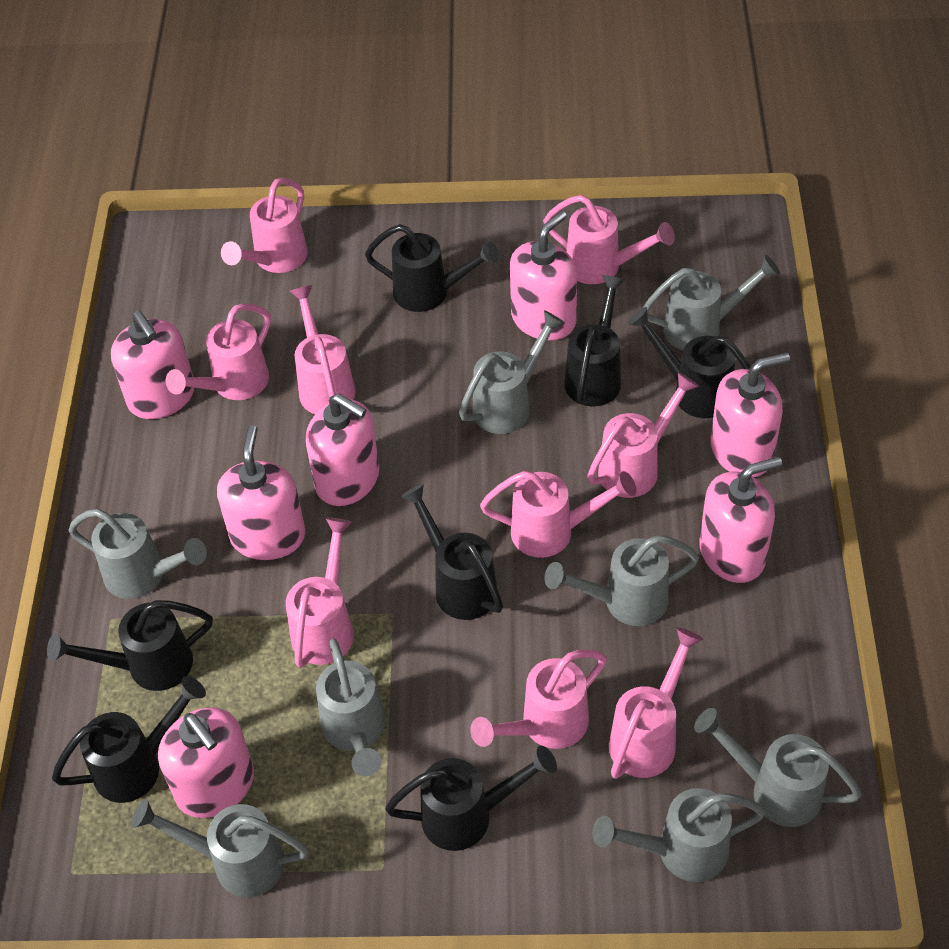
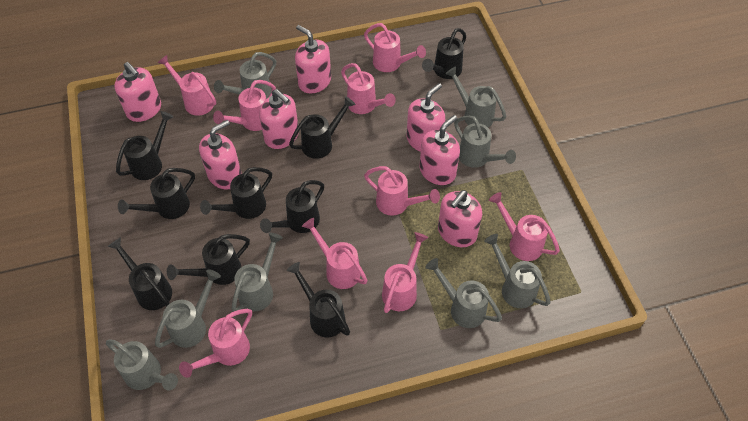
black watering can: 7 -> 9

